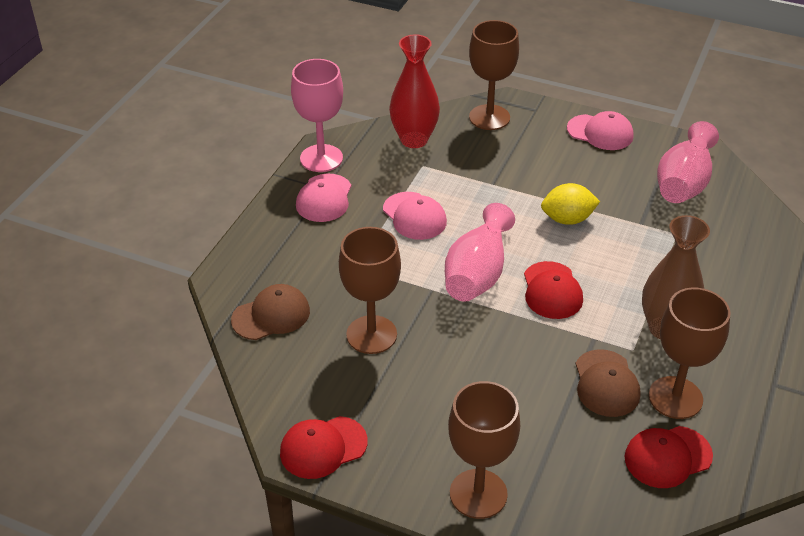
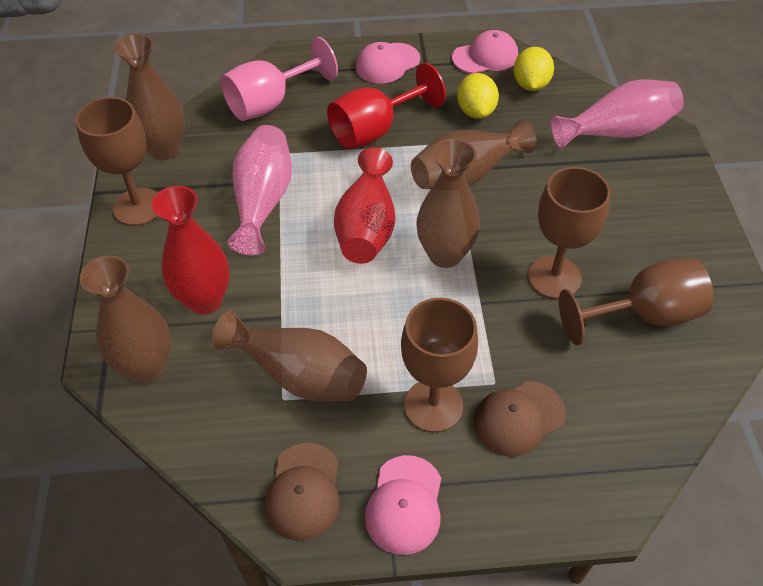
brown vase: 1 -> 5
red cap: 3 -> 0
red goblet: 0 -> 1
red vase: 1 -> 2
yellow lemon: 1 -> 2

